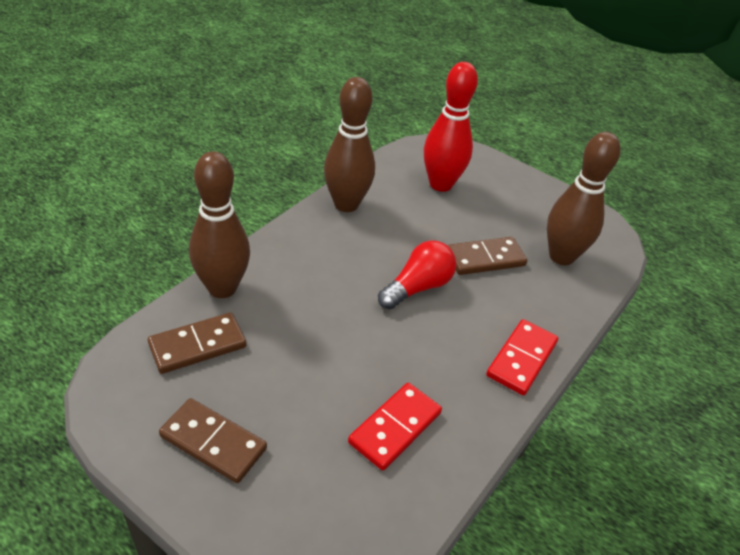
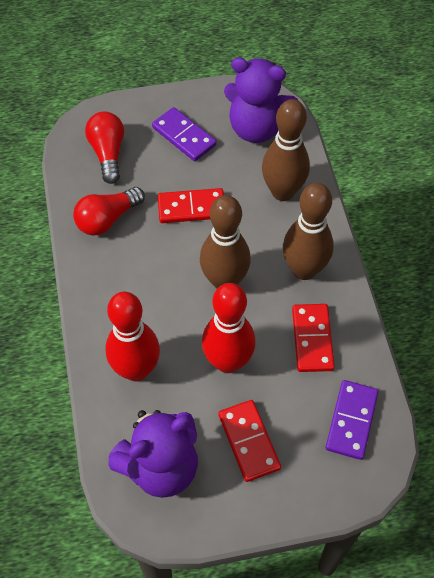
brown domino: 3 -> 0
purple domino: 0 -> 2
purple teddy bear: 0 -> 2
red bowling pin: 1 -> 2
red domino: 2 -> 3
red light bulb: 1 -> 2

